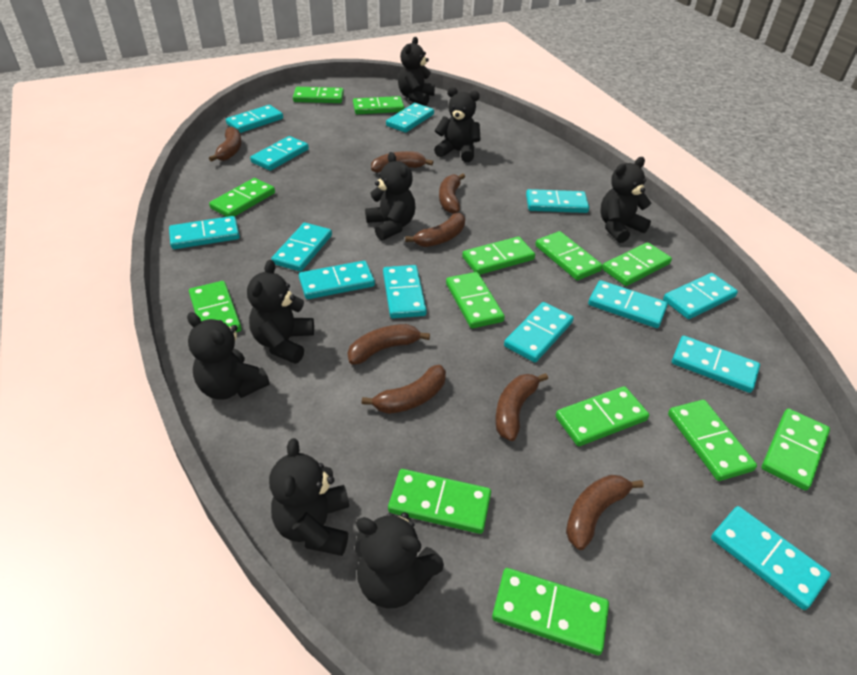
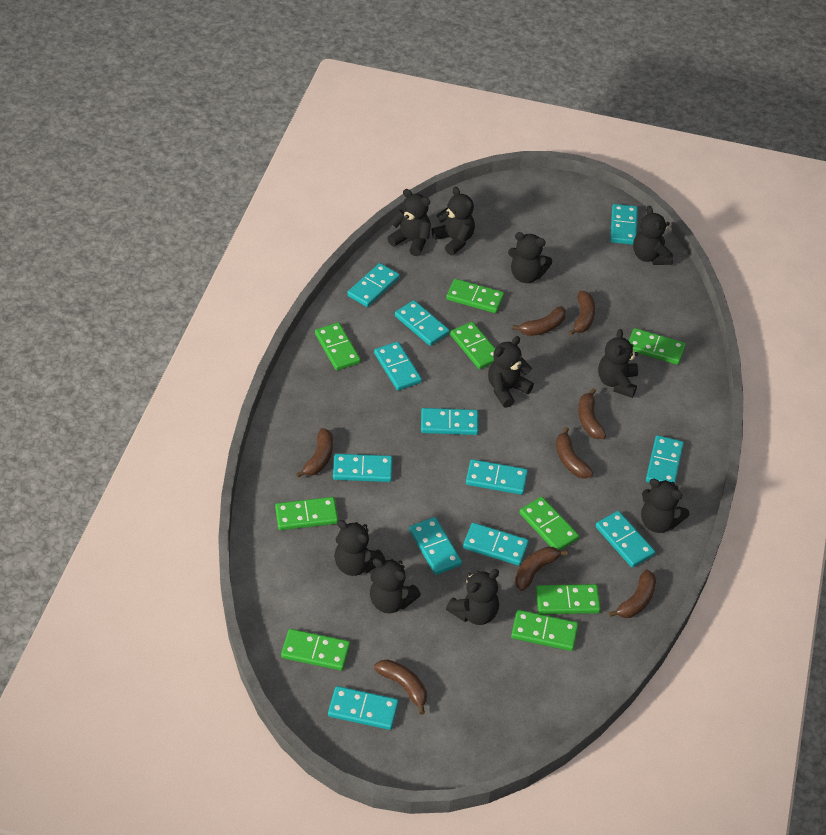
black teddy bear: 8 -> 10
green domino: 13 -> 9
turquoise domino: 13 -> 12

